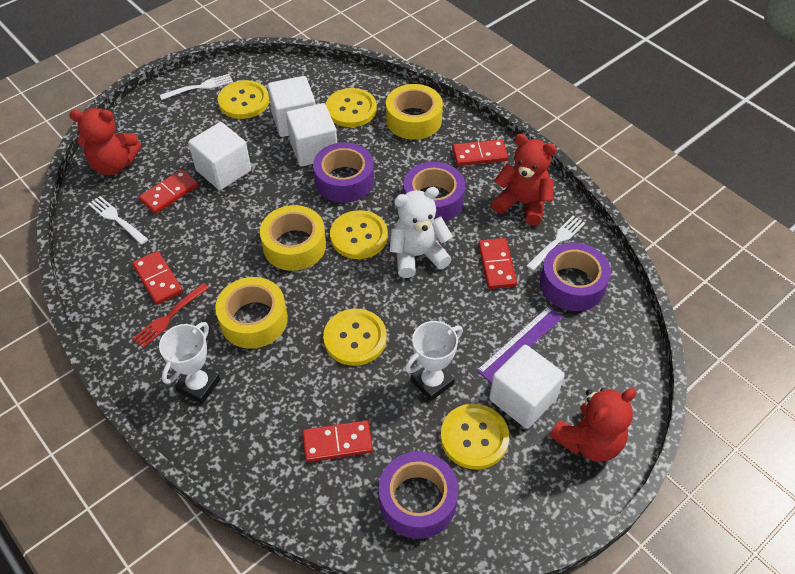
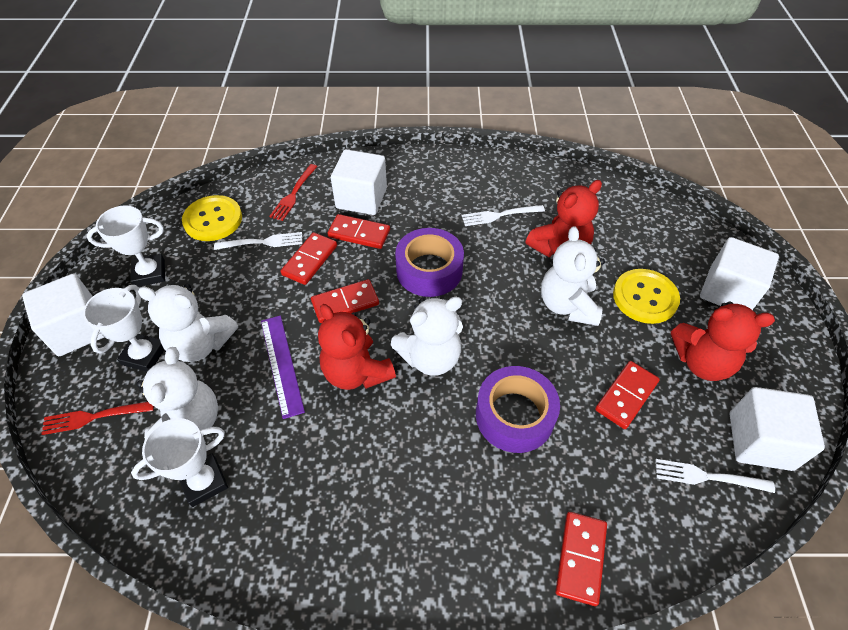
purple tape: 4 -> 2
red fork: 1 -> 2
white teddy bear: 1 -> 4
white trophy: 2 -> 3
yellow button: 5 -> 2
yellow tape: 3 -> 0

